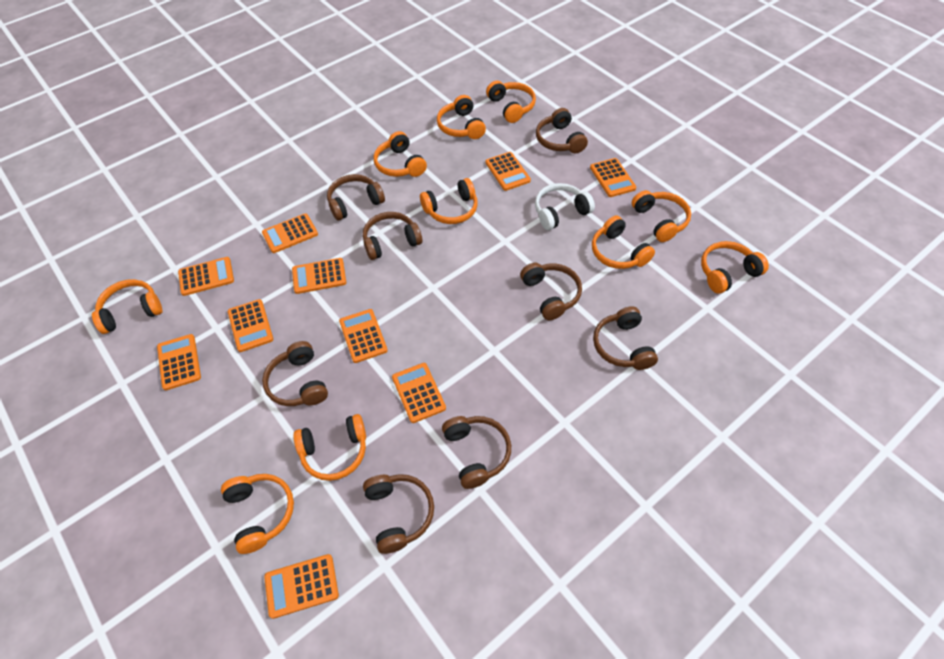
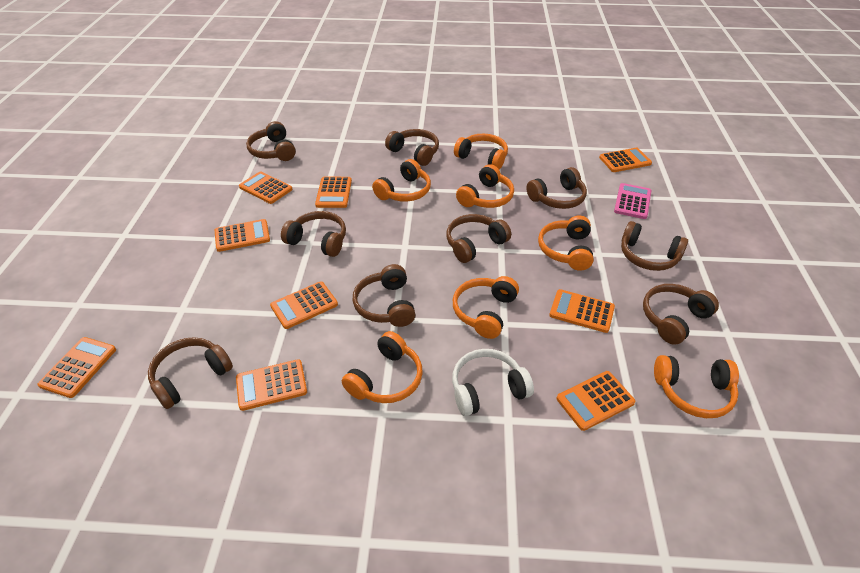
brown headphones: 8 -> 9
orange calculator: 10 -> 9
orange headphones: 10 -> 7
pink calculator: 0 -> 1

